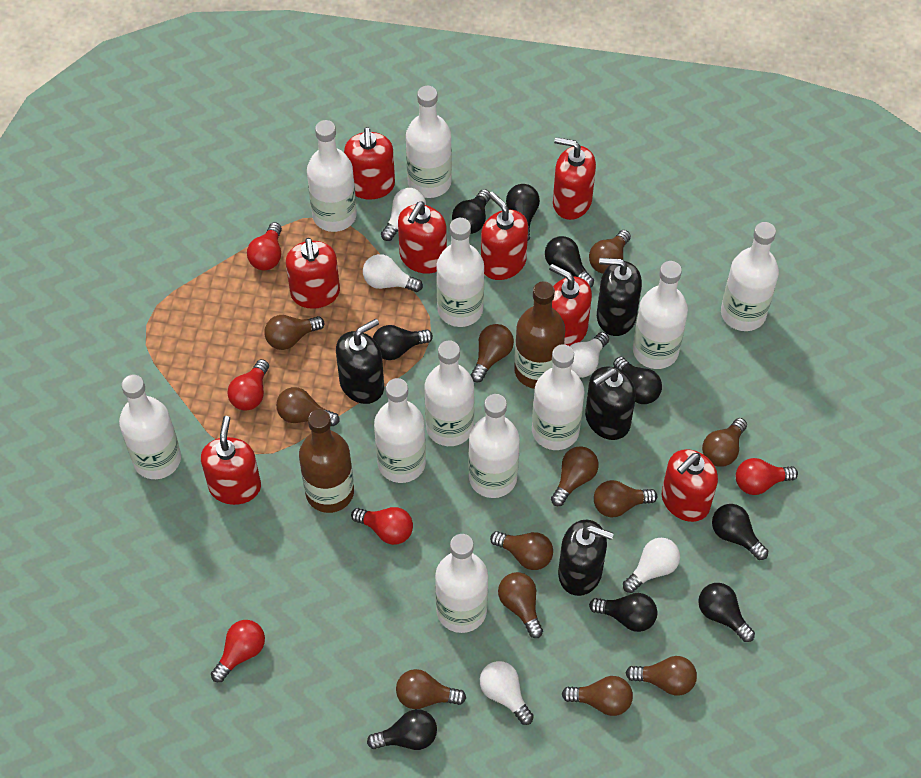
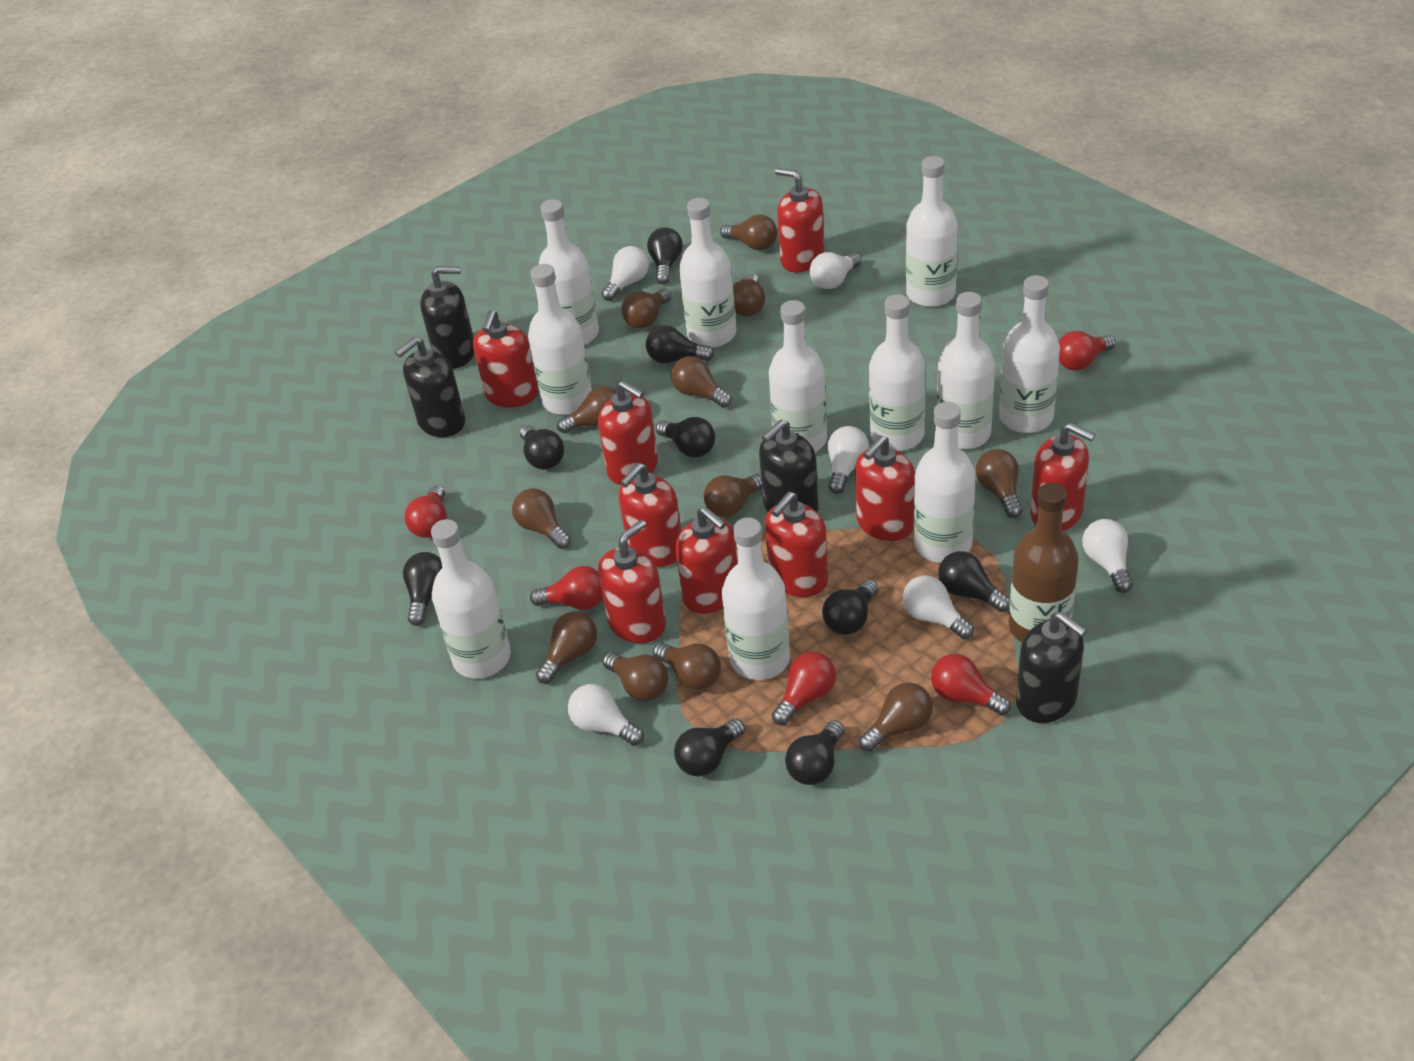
brown bottle: 2 -> 1
red soap dispenser: 8 -> 9
white light bulb: 5 -> 6

